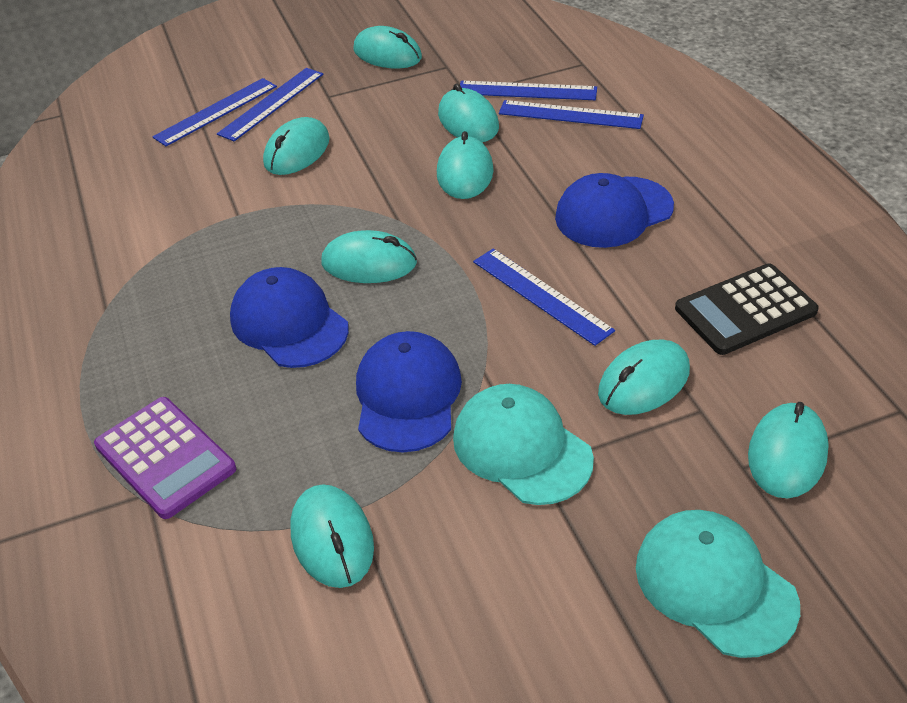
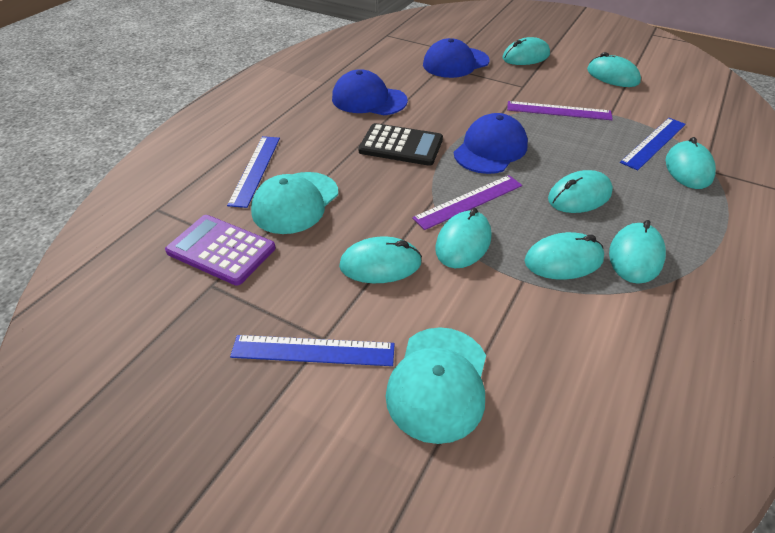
blue ruler: 5 -> 3
purple ruler: 0 -> 2

